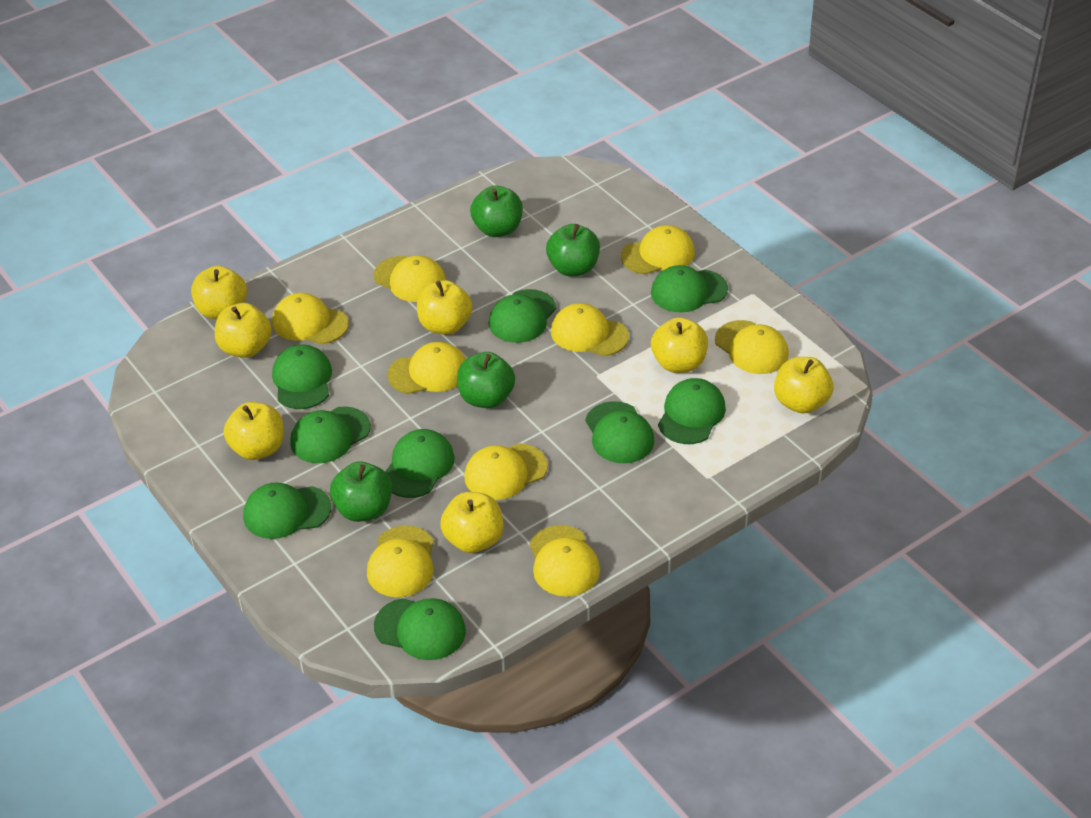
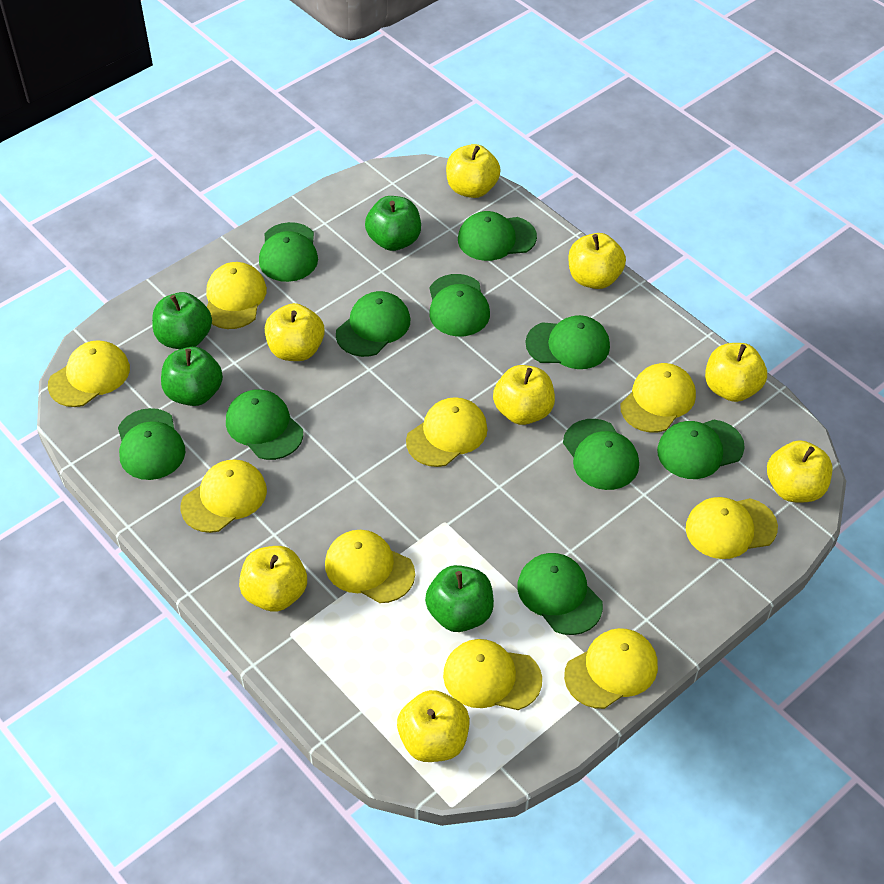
green cap: 9 -> 10
yellow apple: 7 -> 8

